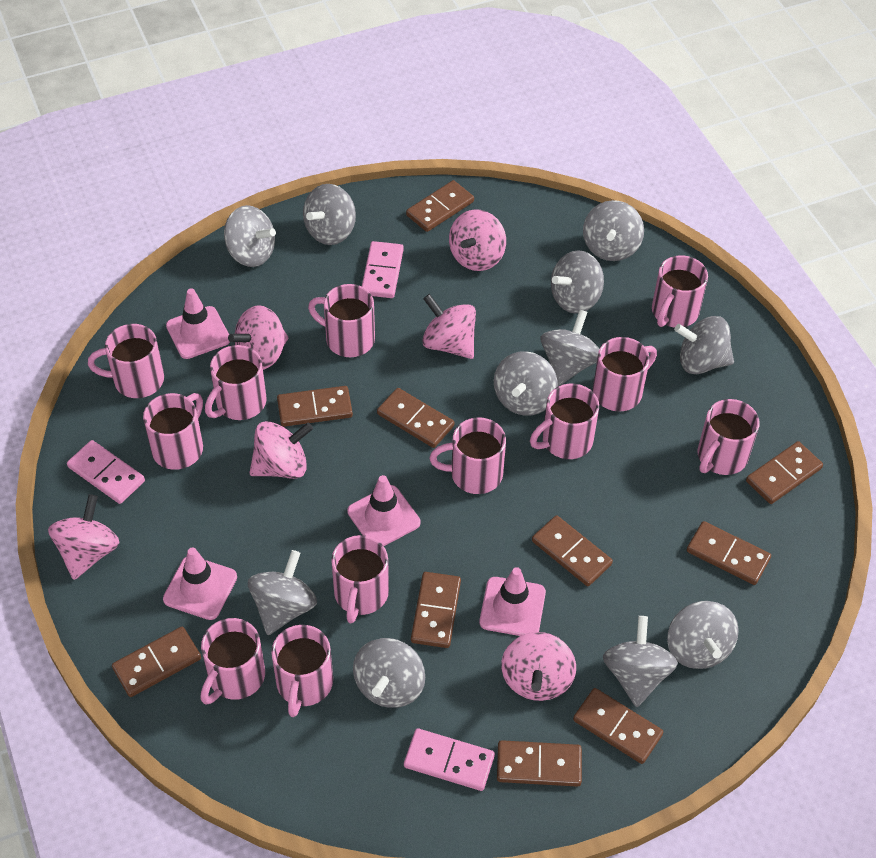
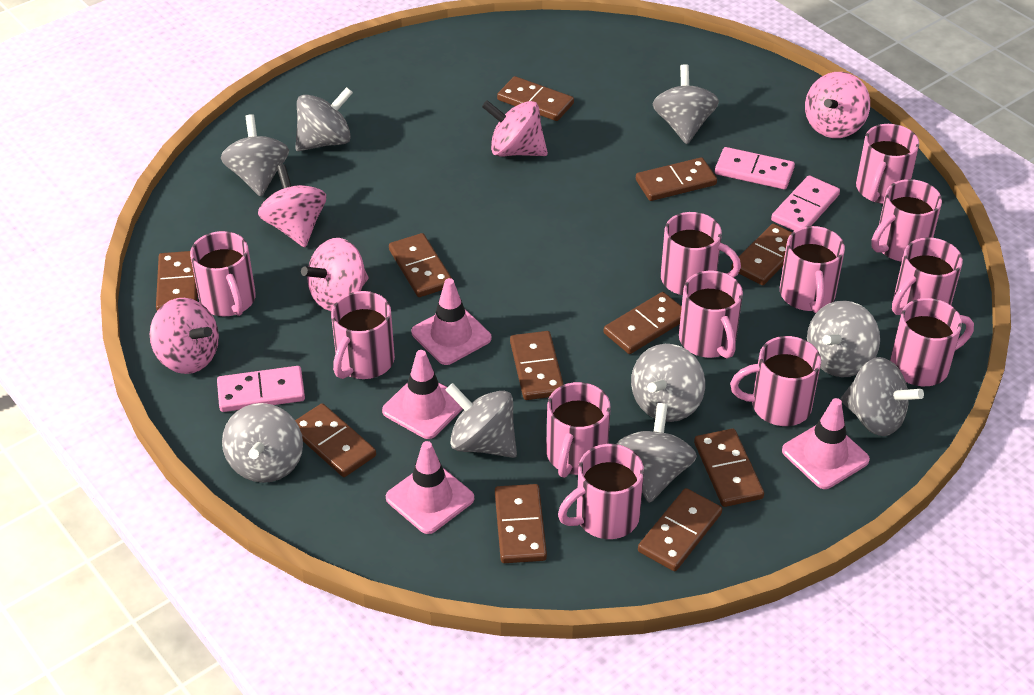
brown domino: 10 -> 11
grey spinning top: 11 -> 9
pink spinning top: 6 -> 5

